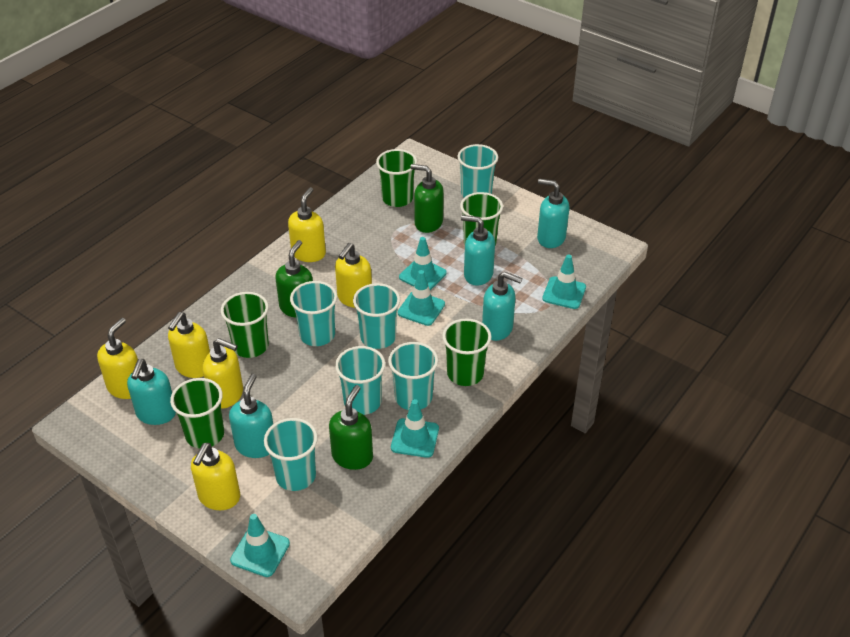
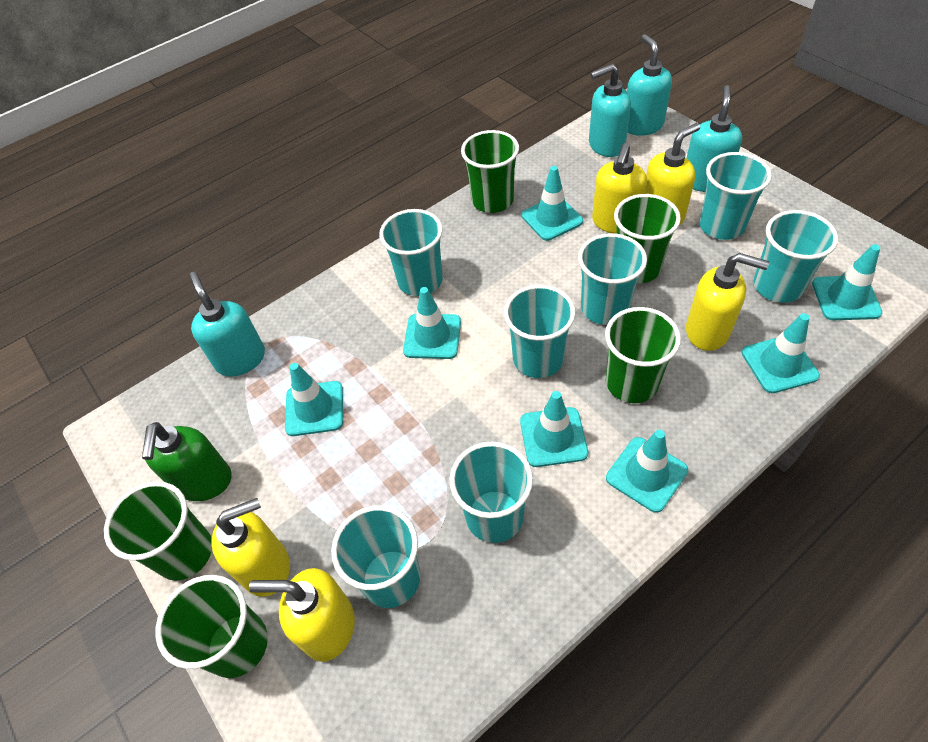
green soap dispenser: 3 -> 1
turquoise cup: 6 -> 7
turquoise soap dispenser: 5 -> 4
turquoise traffic cone: 5 -> 7
yellow soap dispenser: 6 -> 5

